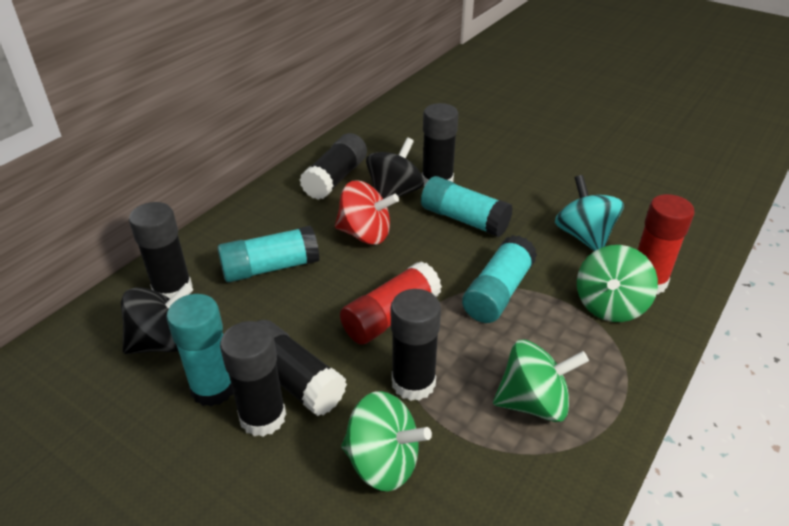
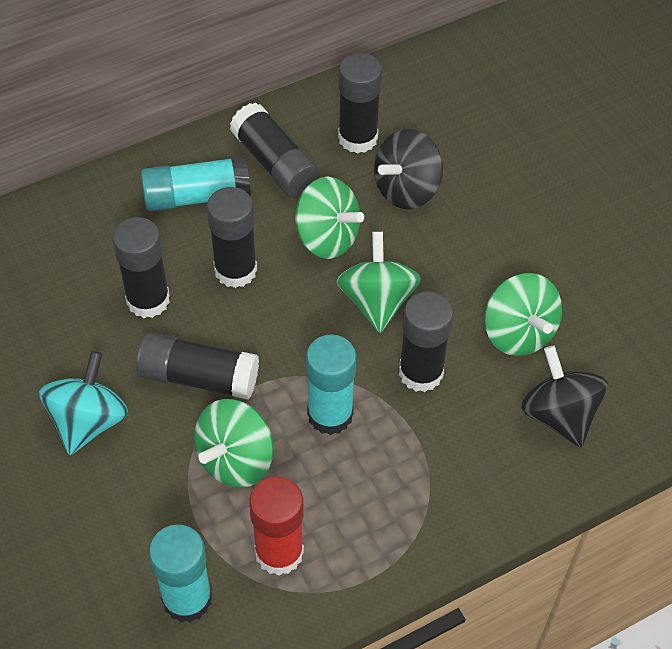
green spinning top: 3 -> 4
red glue stick: 2 -> 1
red spinning top: 1 -> 0
turquoise glue stick: 4 -> 3

